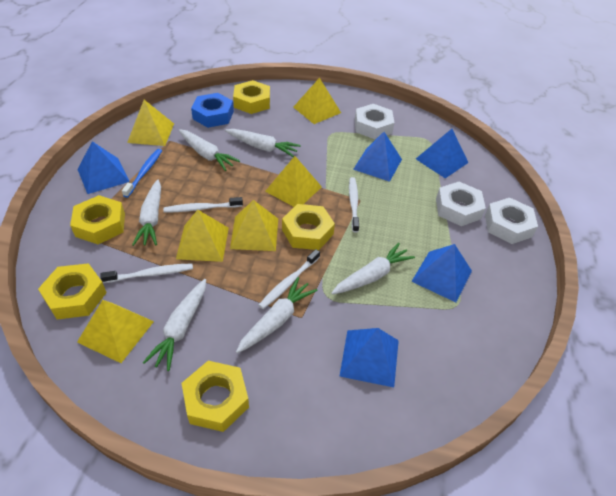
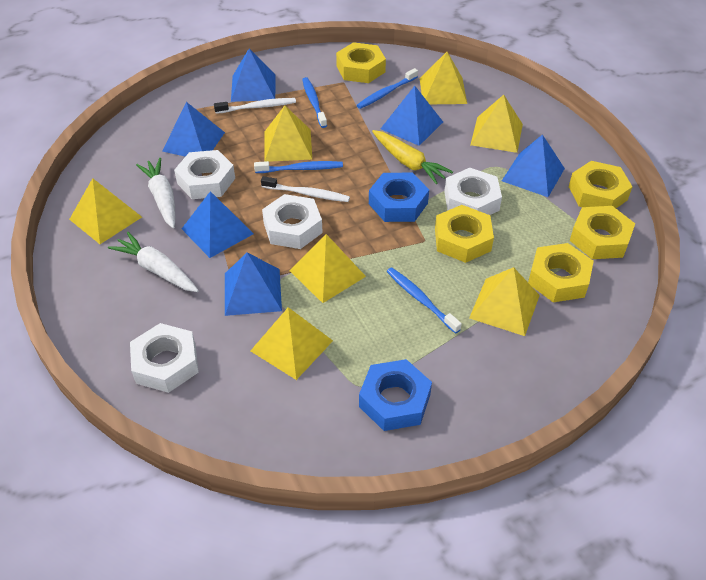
blue nut: 1 -> 2
blue pyramid: 5 -> 6
blue toothbrush: 1 -> 4
white carrot: 6 -> 2
white nut: 3 -> 4
white toothbrush: 4 -> 2
yellow carrot: 0 -> 1
yellow pyramid: 6 -> 7

